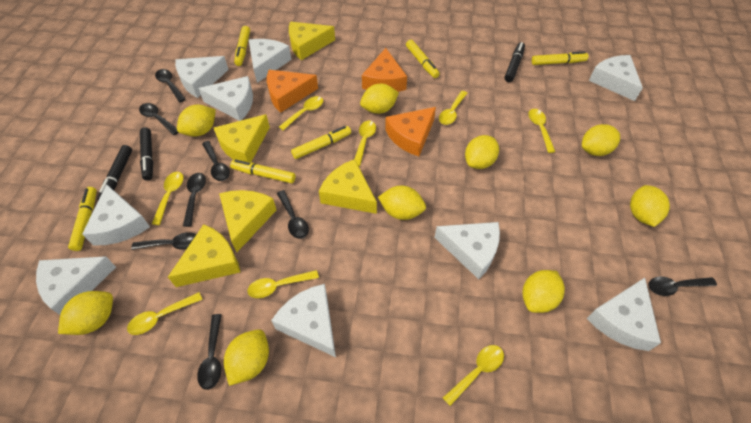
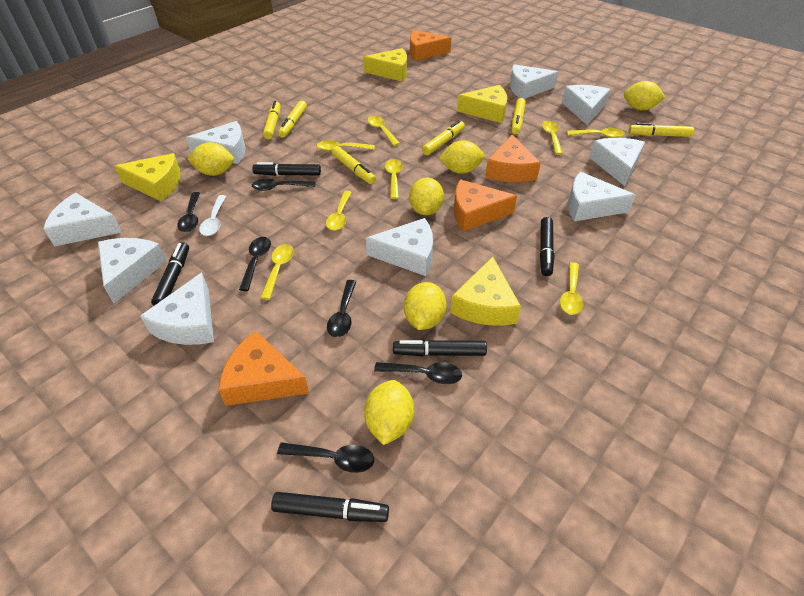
black marker: 3 -> 5
black spoon: 8 -> 6
orange cheese: 3 -> 4
white spoon: 0 -> 1
yellow cheese: 5 -> 4
yellow lemon: 9 -> 6

